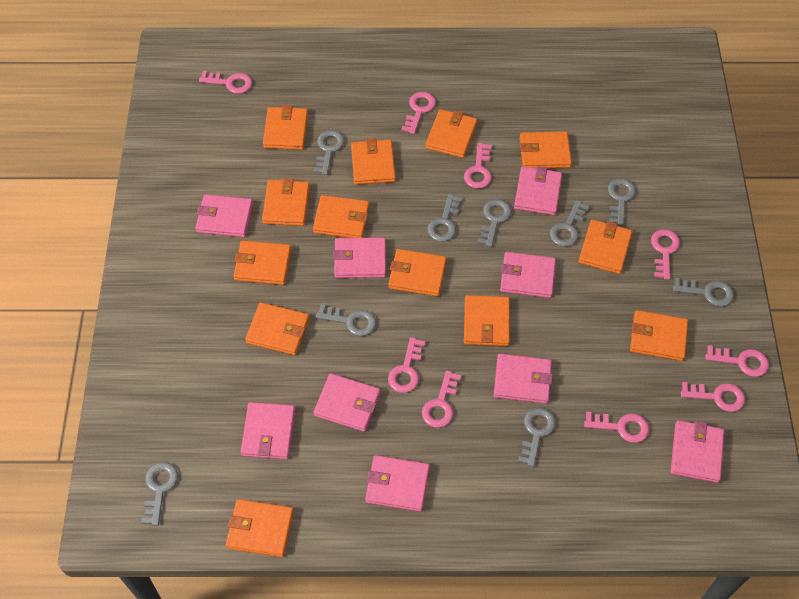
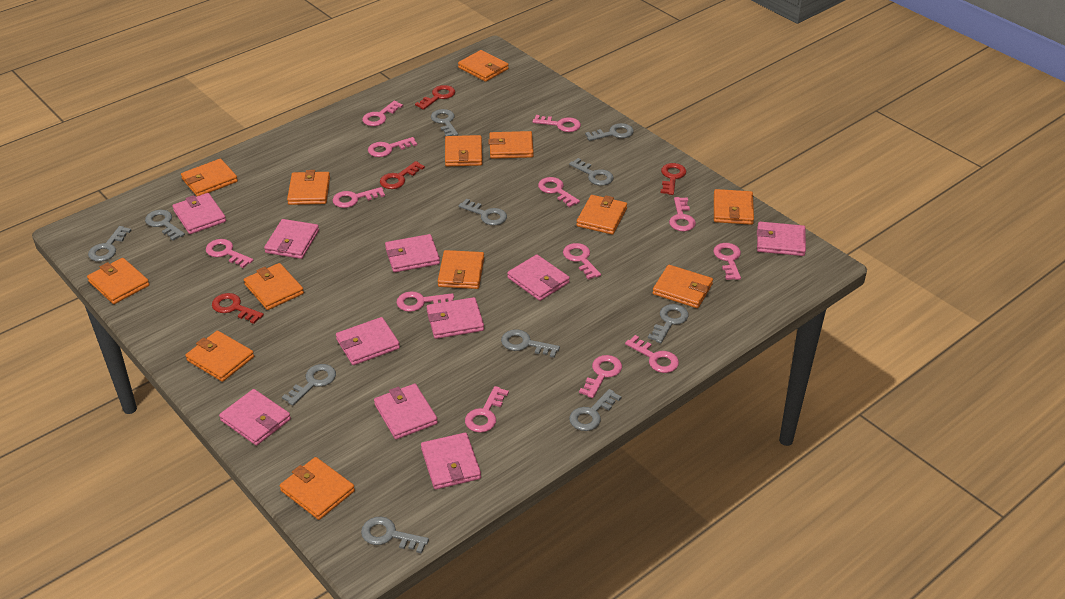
grey key: 9 -> 11
pink key: 9 -> 13
pink wallet: 9 -> 10
red key: 0 -> 4

